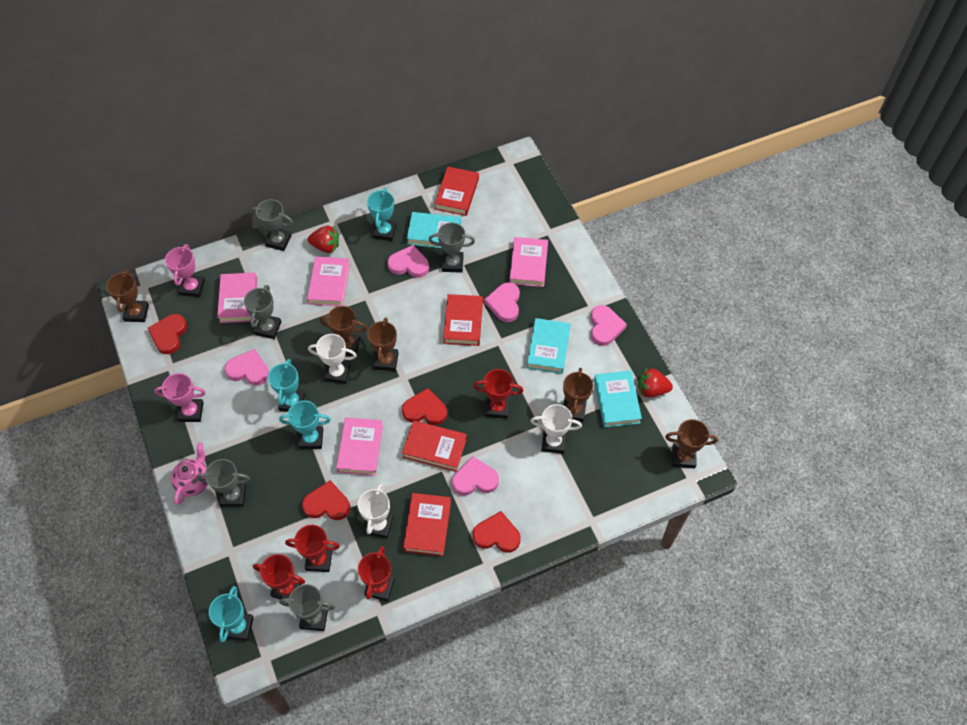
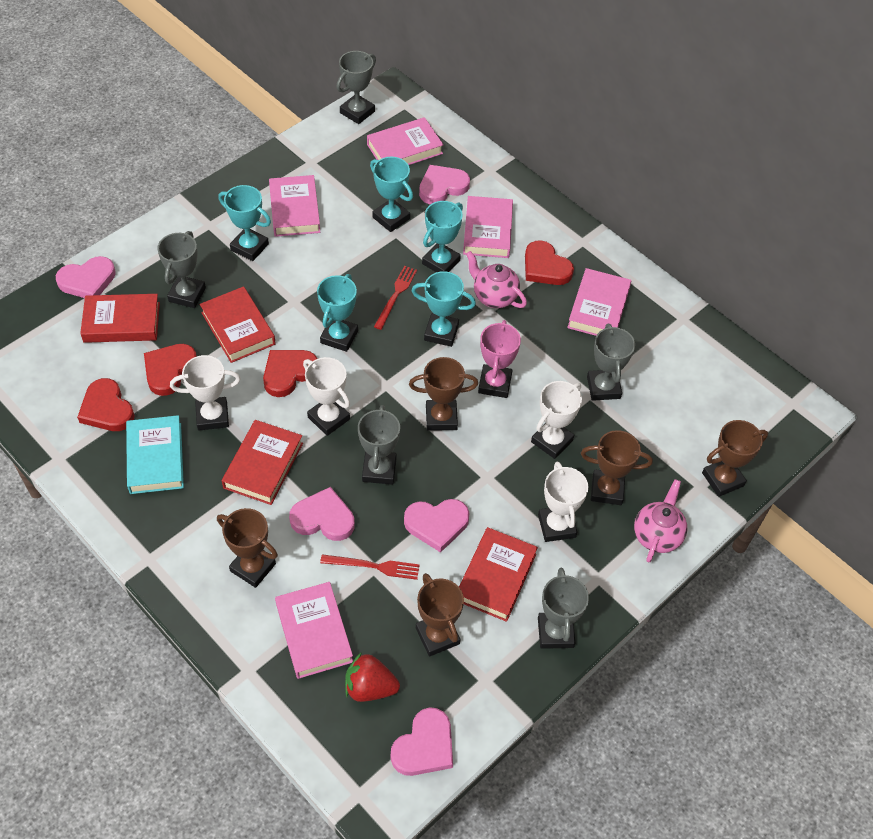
pink book: 4 -> 5
pink teapot: 1 -> 2
pink trophy: 2 -> 1
red fork: 0 -> 2
red strawberry: 2 -> 1
red trophy: 4 -> 0
turquoise book: 3 -> 1
turquoise trophy: 4 -> 5
white trophy: 3 -> 4

